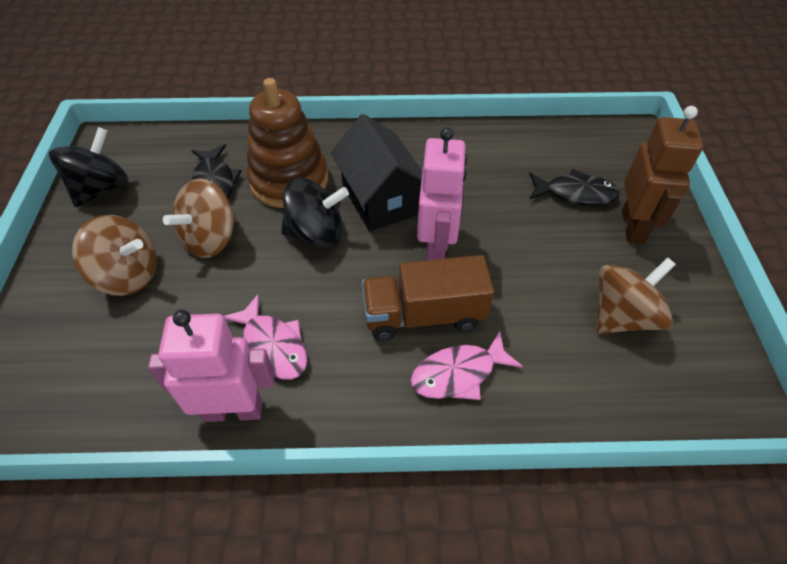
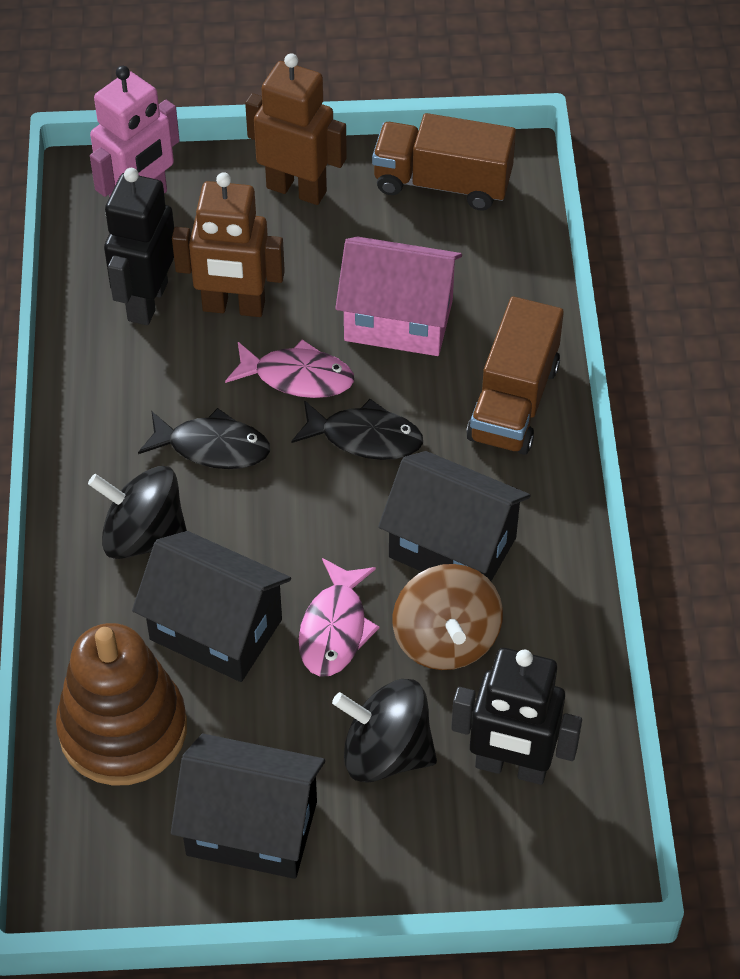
black house: 1 -> 3
black robot: 0 -> 2
brown robot: 1 -> 2
brown spinning top: 3 -> 1
brown truck: 1 -> 2
pink house: 0 -> 1
pink robot: 2 -> 1

